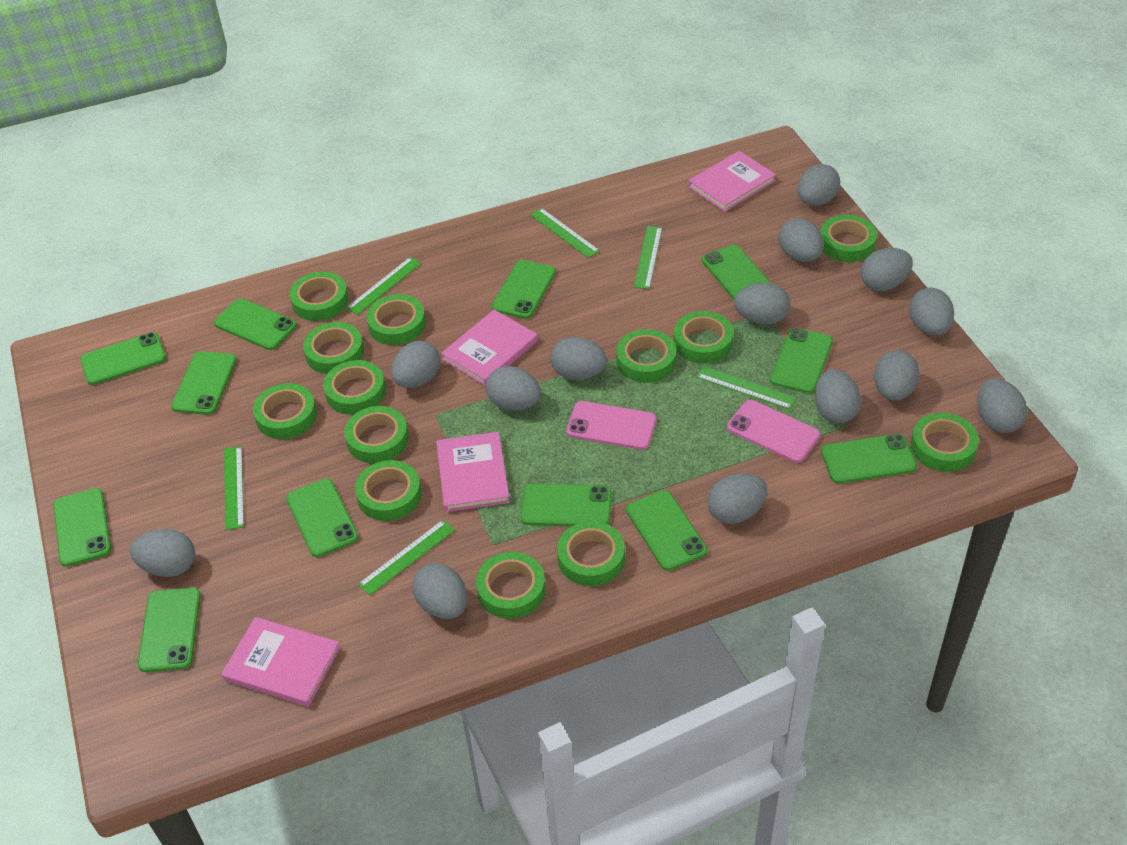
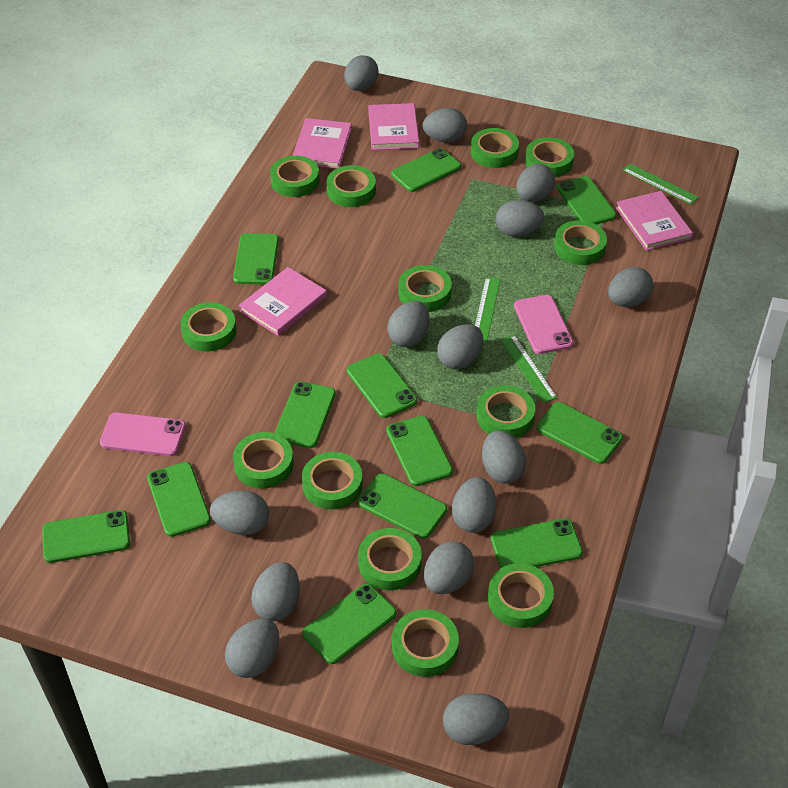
green ruler: 6 -> 3

